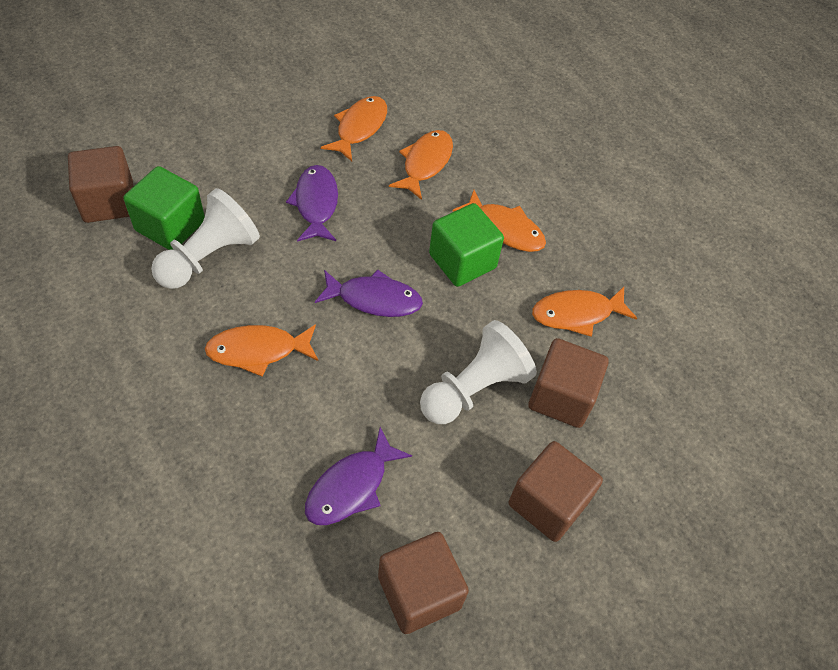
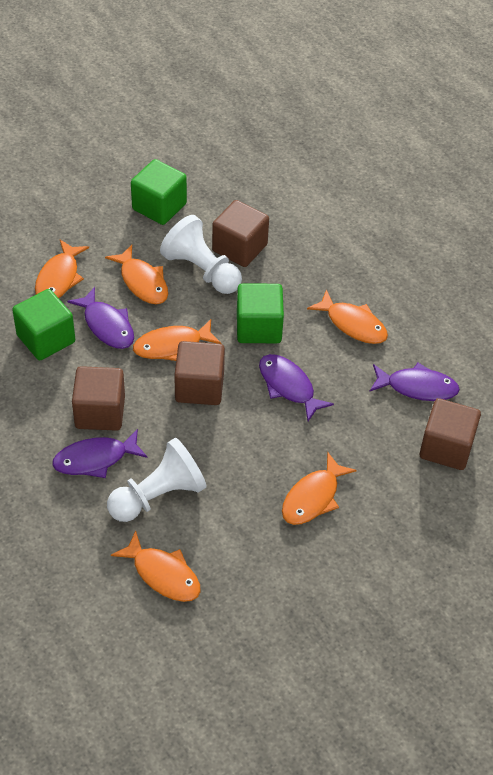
green cube: 2 -> 3
orange fish: 5 -> 6
purple fish: 3 -> 4

